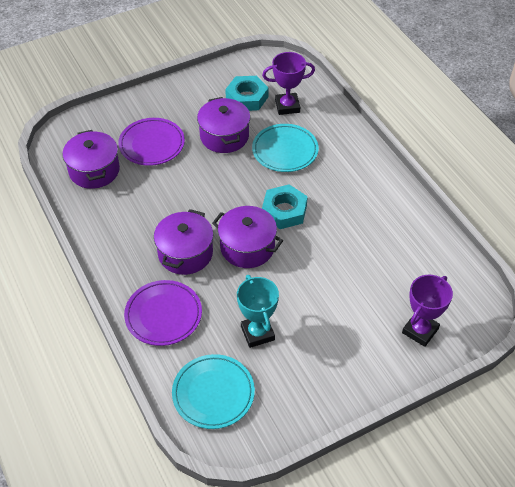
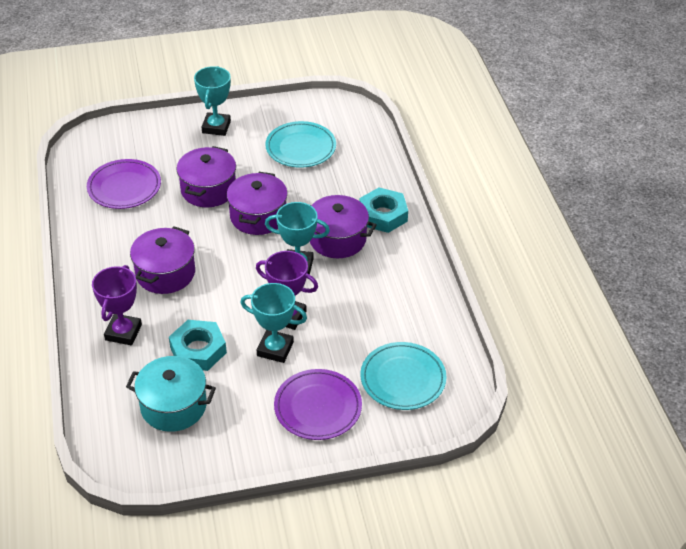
turquoise pot: 0 -> 1
turquoise trophy: 1 -> 3

